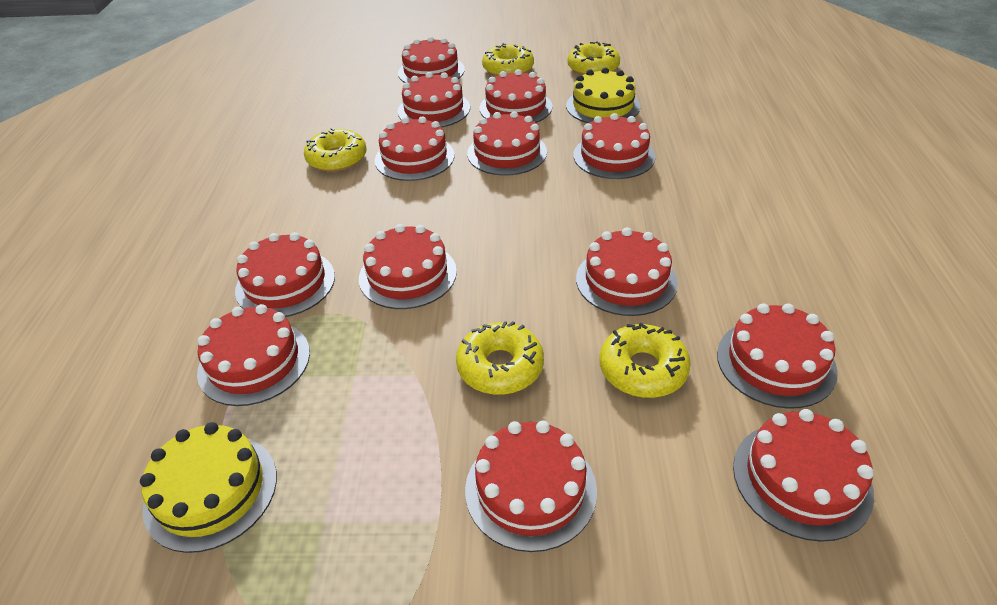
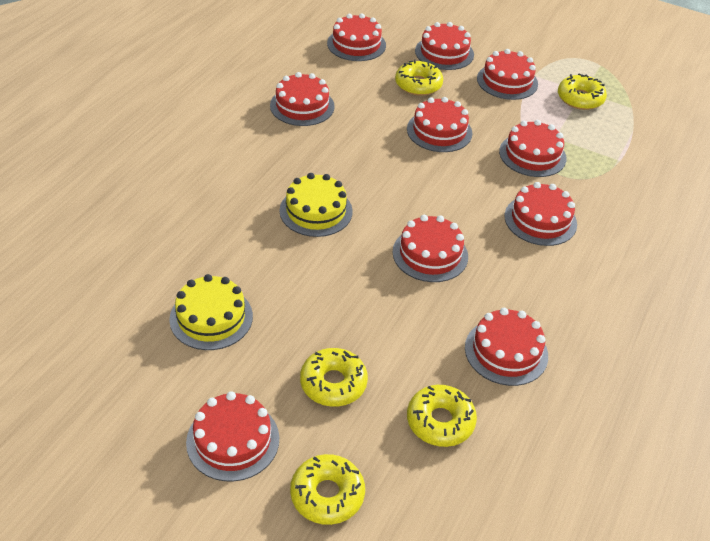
red cake: 13 -> 10

